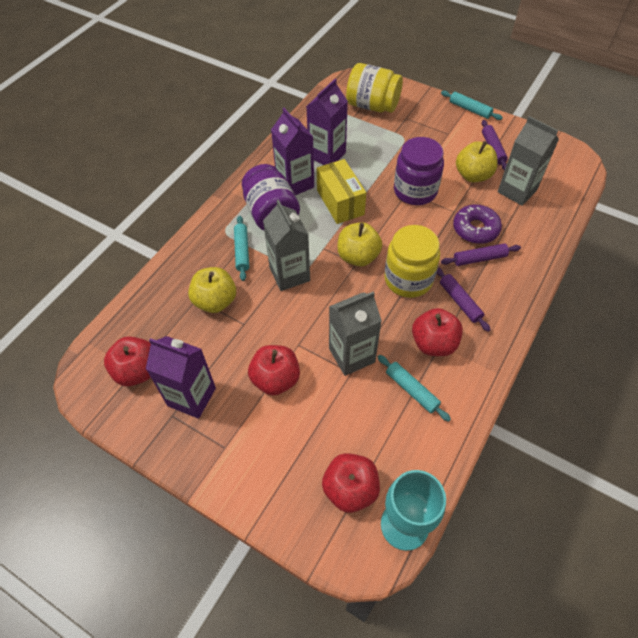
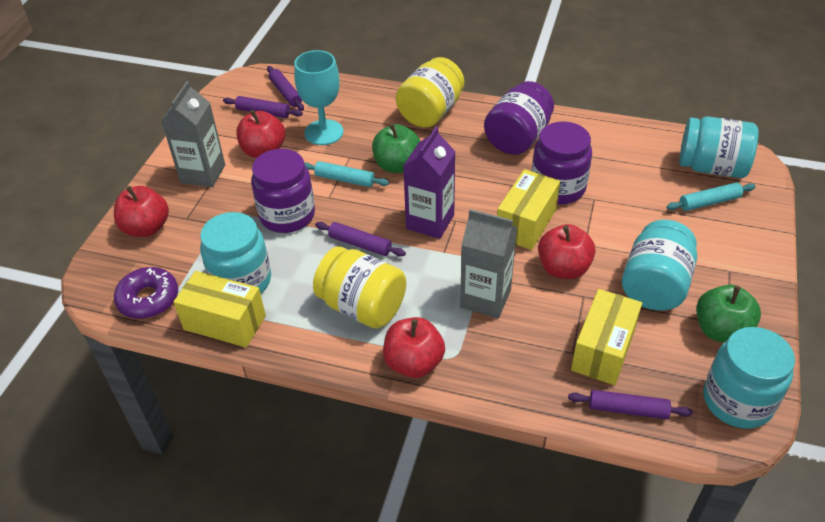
green apple: 0 -> 2
grey carton: 3 -> 2
purple carton: 3 -> 1
purple jar: 2 -> 3
purple rolling pin: 3 -> 4
turquoise jar: 0 -> 4
turquoise rolling pin: 3 -> 2
yellow apple: 3 -> 0
yellow box: 1 -> 3

